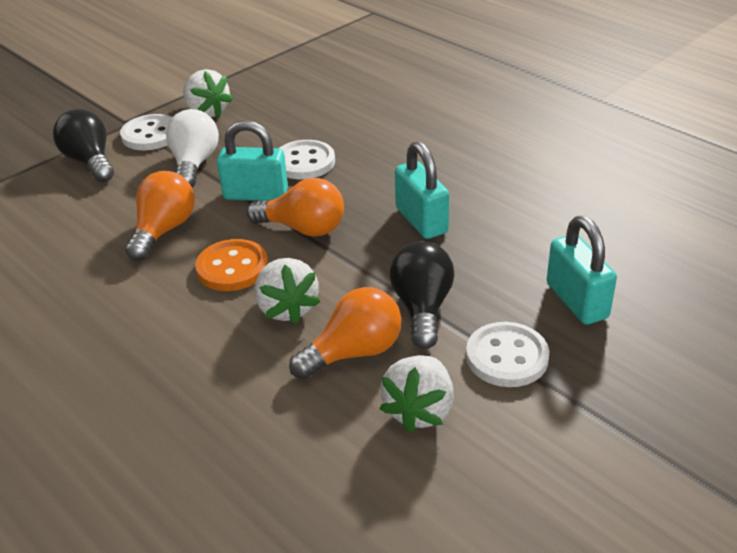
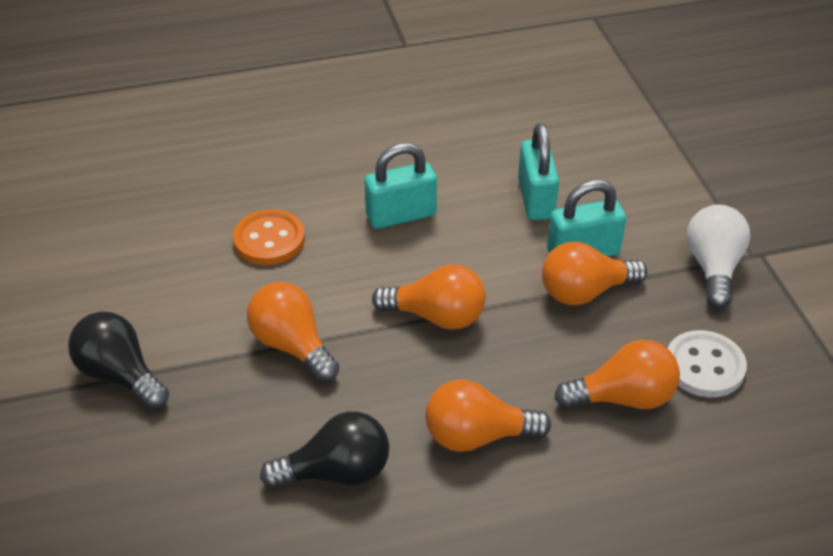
orange light bulb: 3 -> 5
white button: 3 -> 1
white strawberry: 3 -> 0

